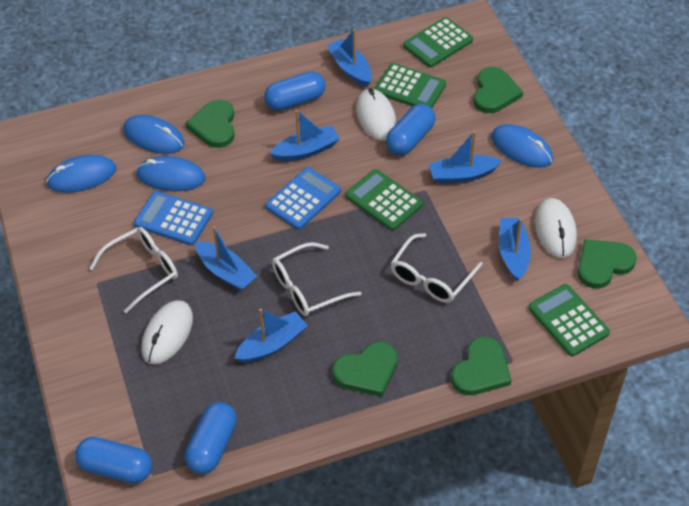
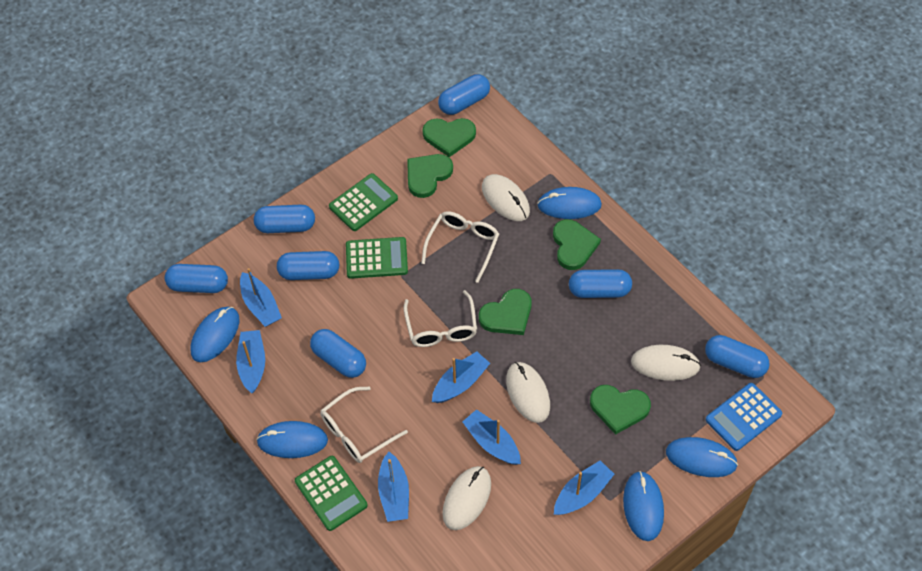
blue calculator: 2 -> 1
blue capsule: 4 -> 7
blue mouse: 4 -> 5
green calculator: 4 -> 3
white mouse: 3 -> 4

